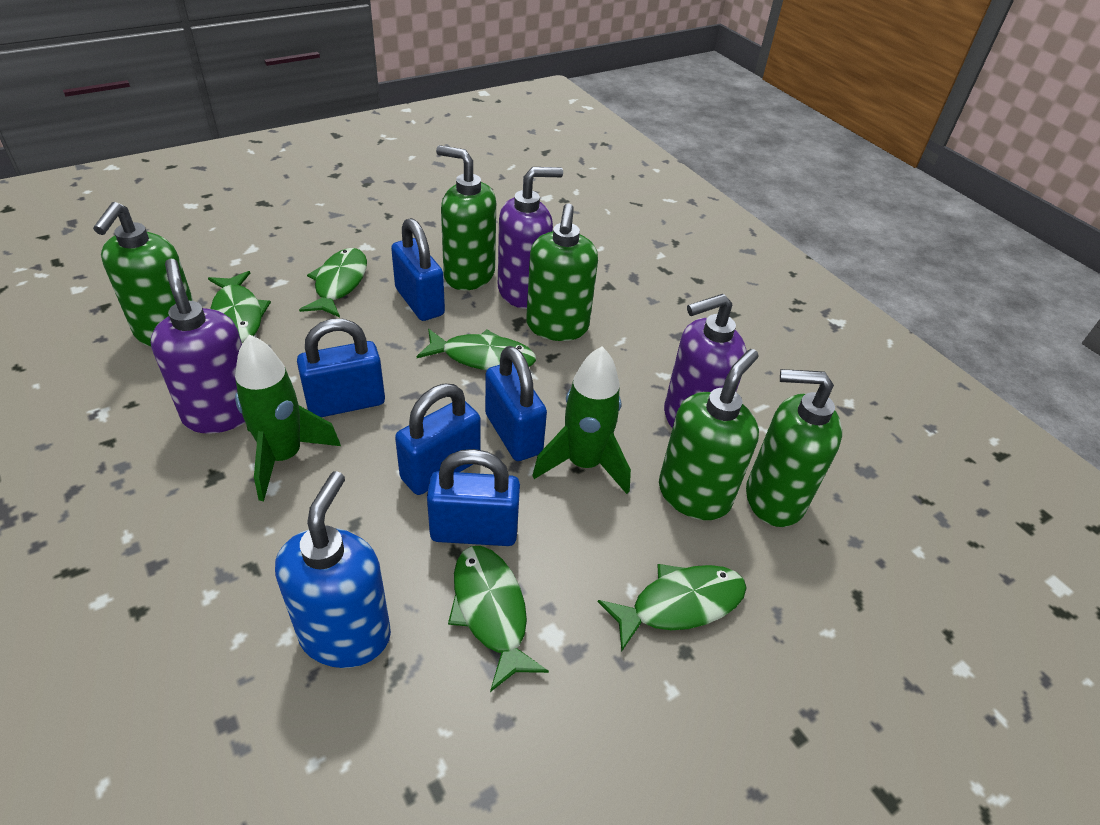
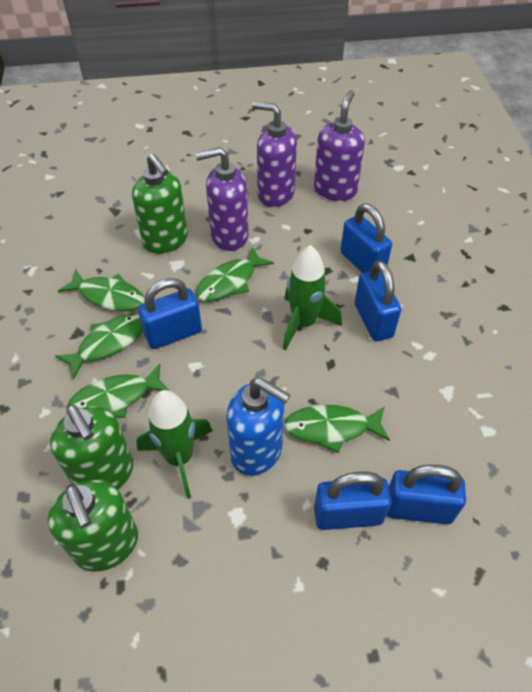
green soap dispenser: 5 -> 3

